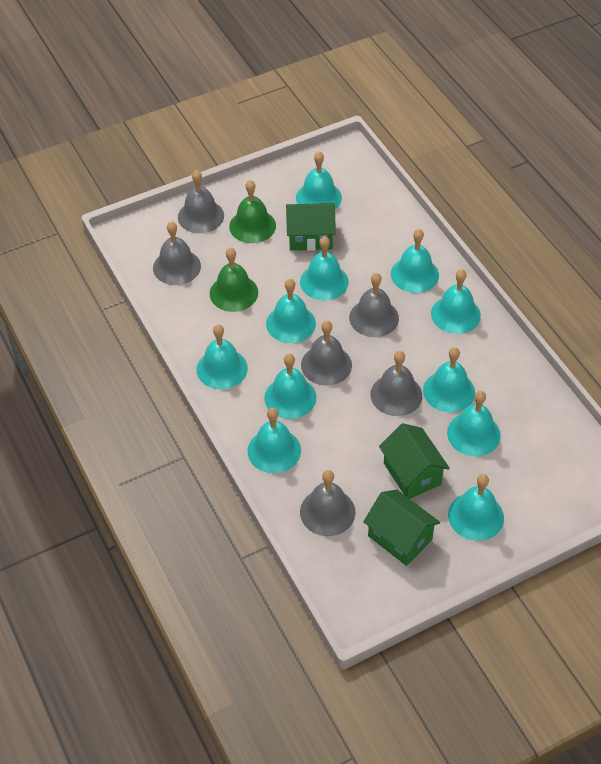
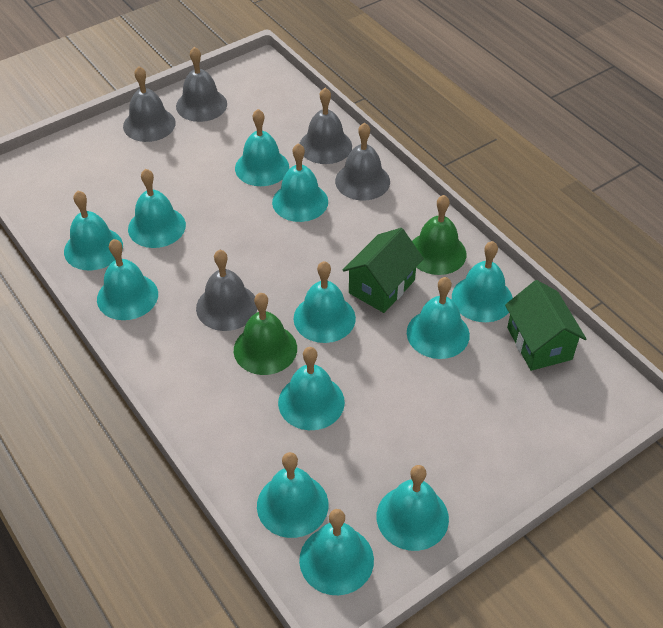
green house: 3 -> 2
grey bell: 6 -> 5
turquoise bell: 11 -> 12

